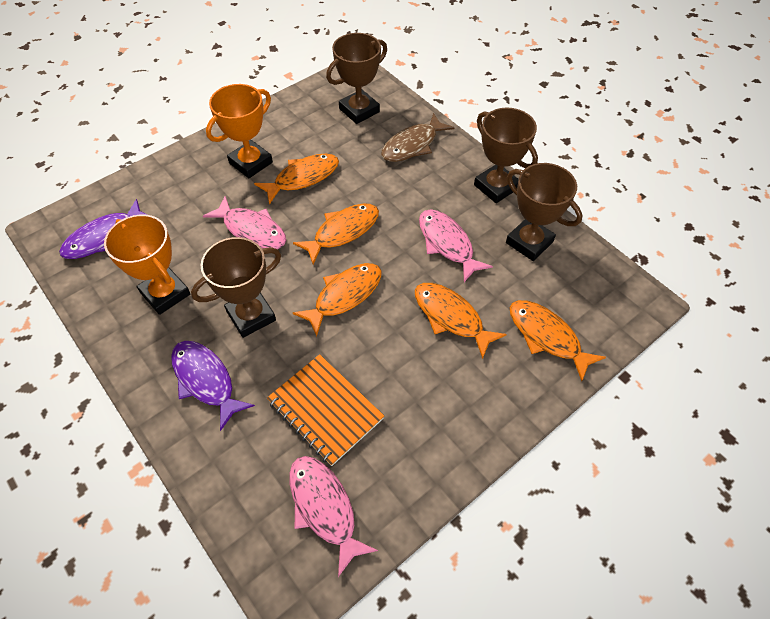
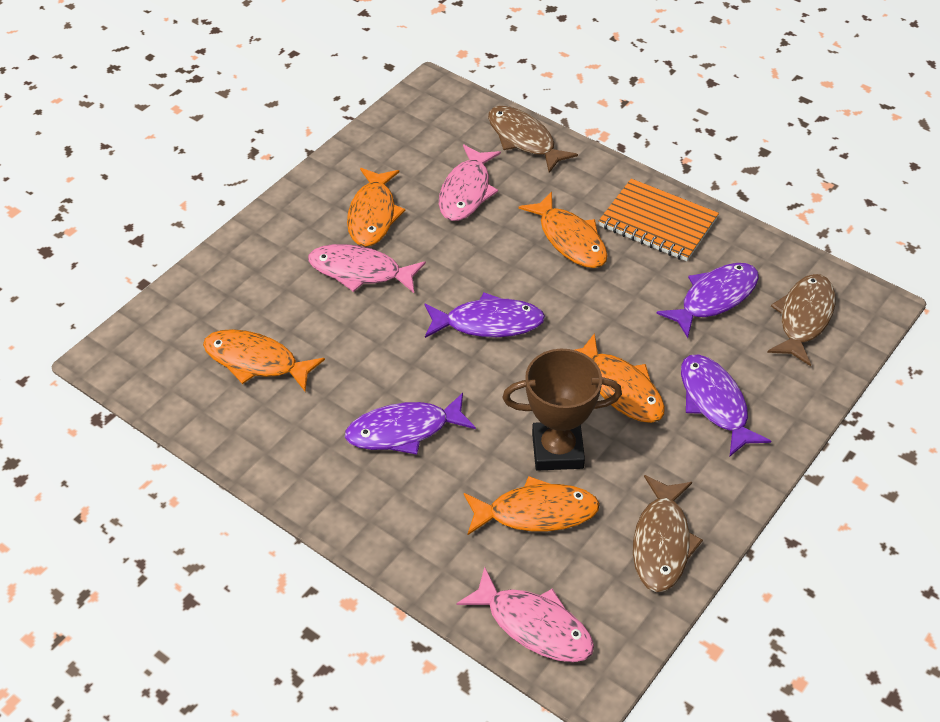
brown fish: 1 -> 3
brown trophy: 4 -> 1
orange trophy: 2 -> 0
purple fish: 2 -> 4

